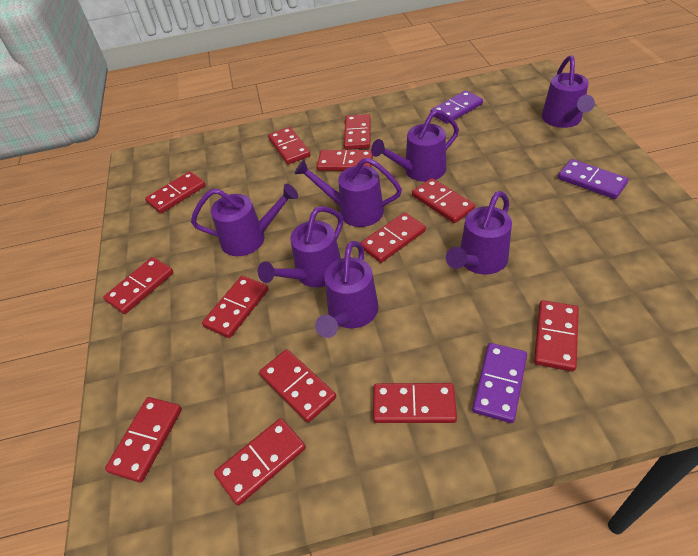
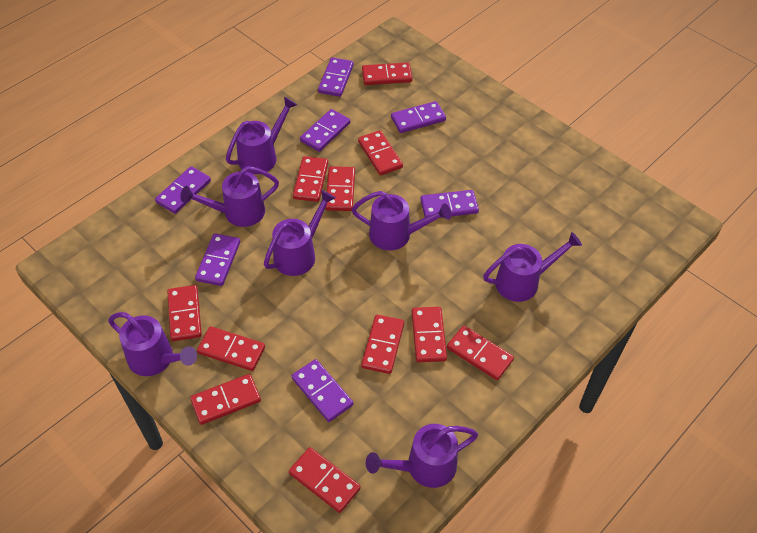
purple domino: 3 -> 7
red domino: 13 -> 11

